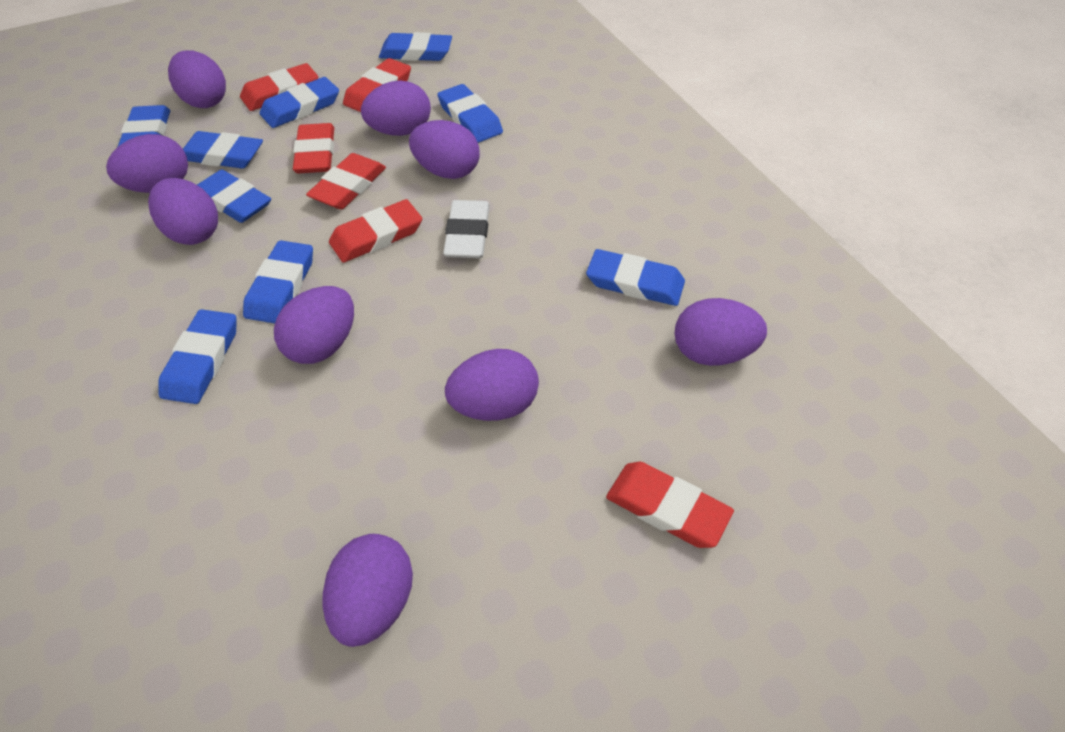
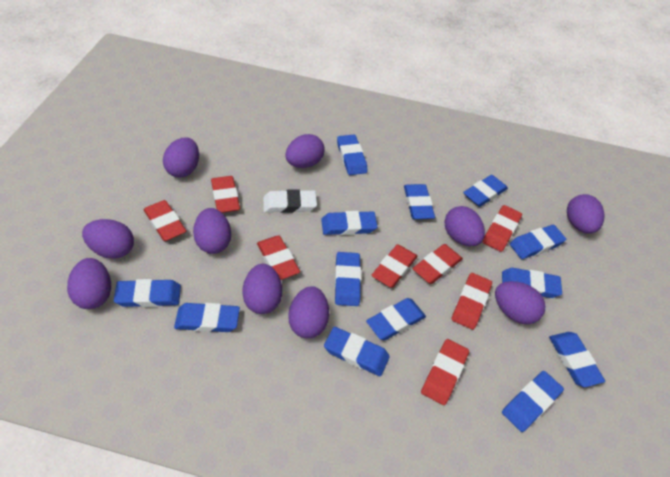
blue eraser: 9 -> 13
purple egg: 9 -> 10
red eraser: 6 -> 8

